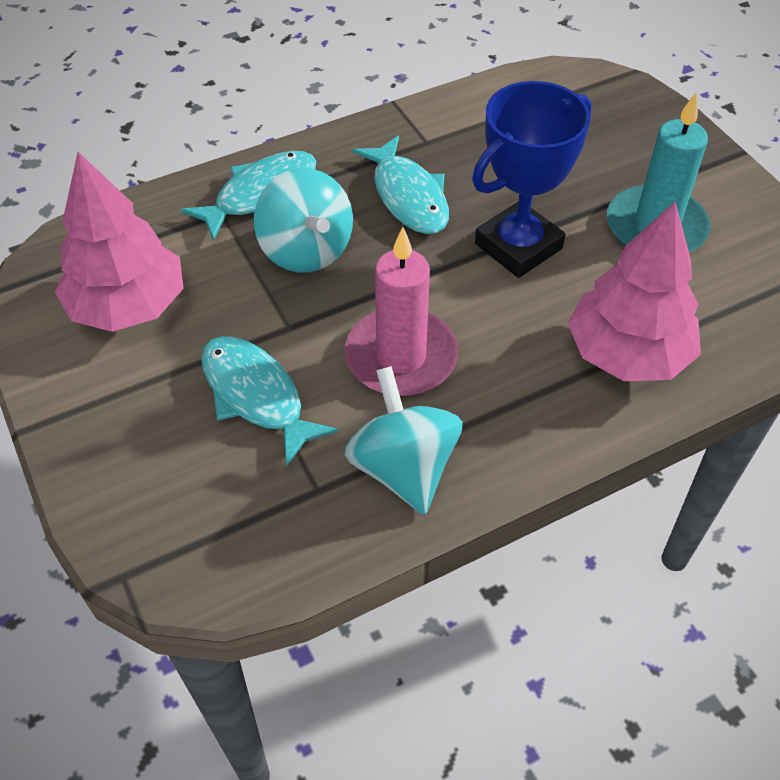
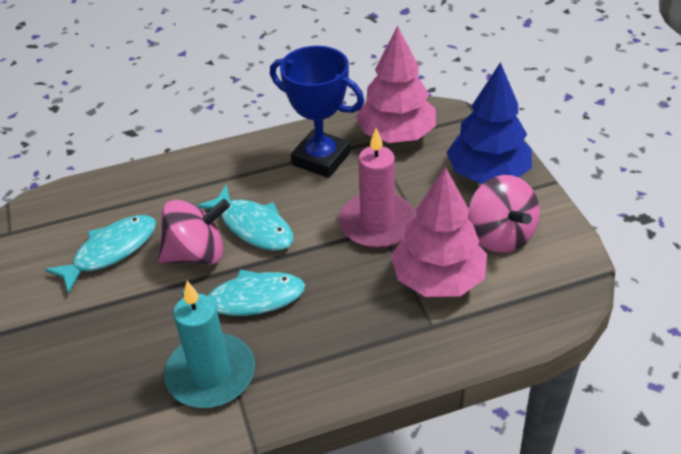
blue tree: 0 -> 1
pink spinning top: 0 -> 2
turquoise spinning top: 2 -> 0

